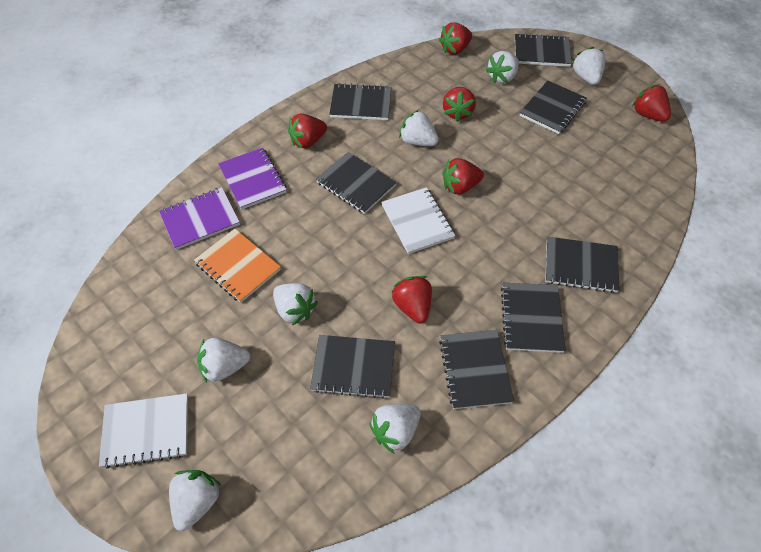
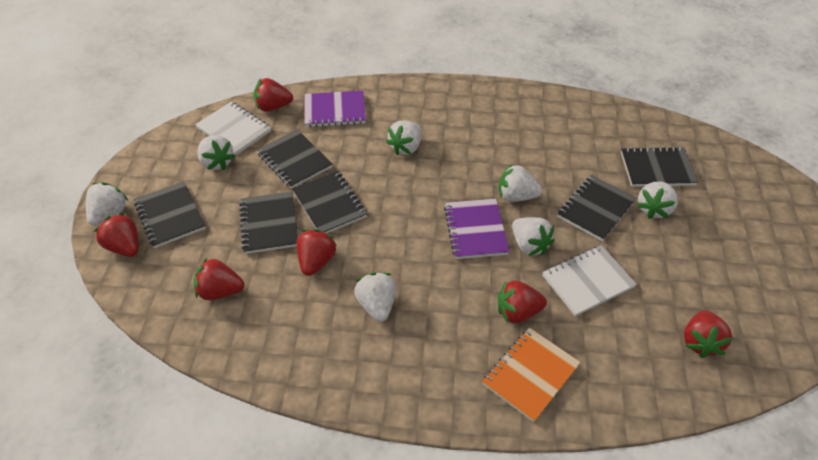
black notebook: 8 -> 6

